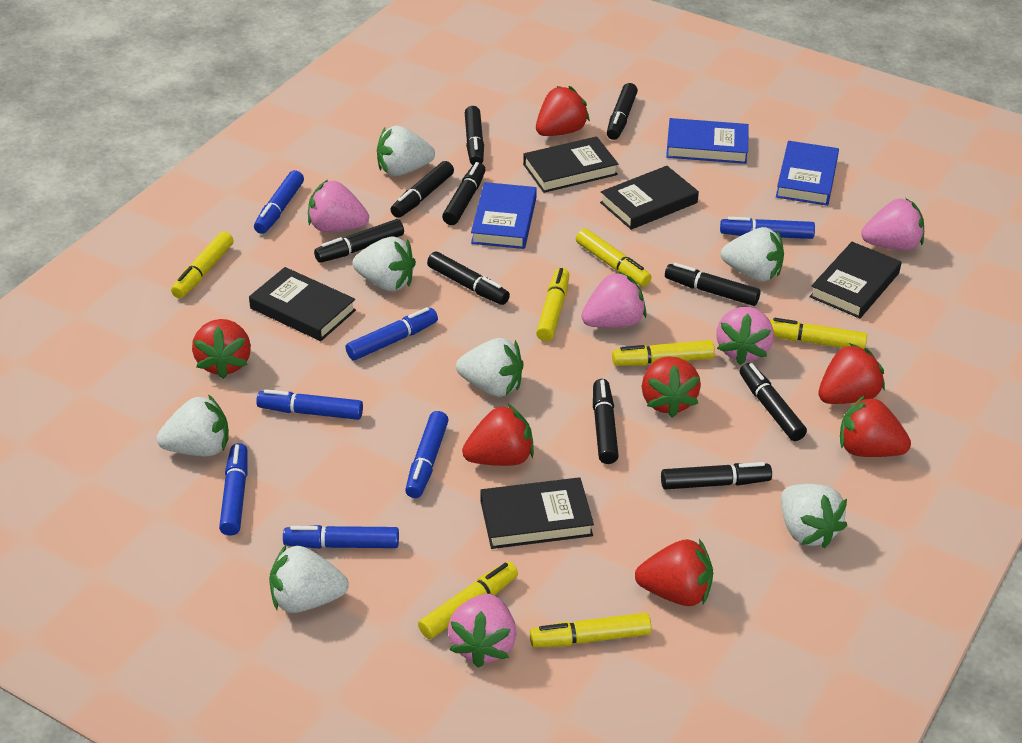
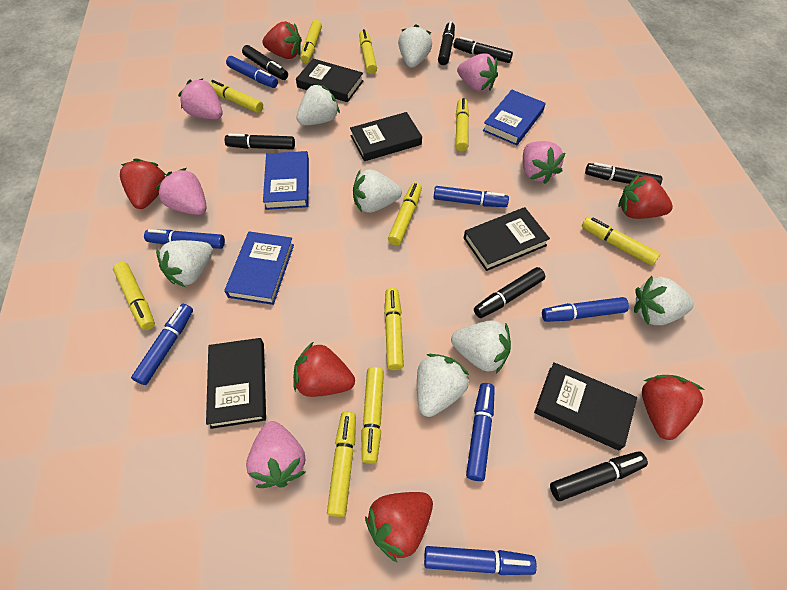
black marker: 10 -> 7
red strawberry: 7 -> 6
yellow marker: 7 -> 10

